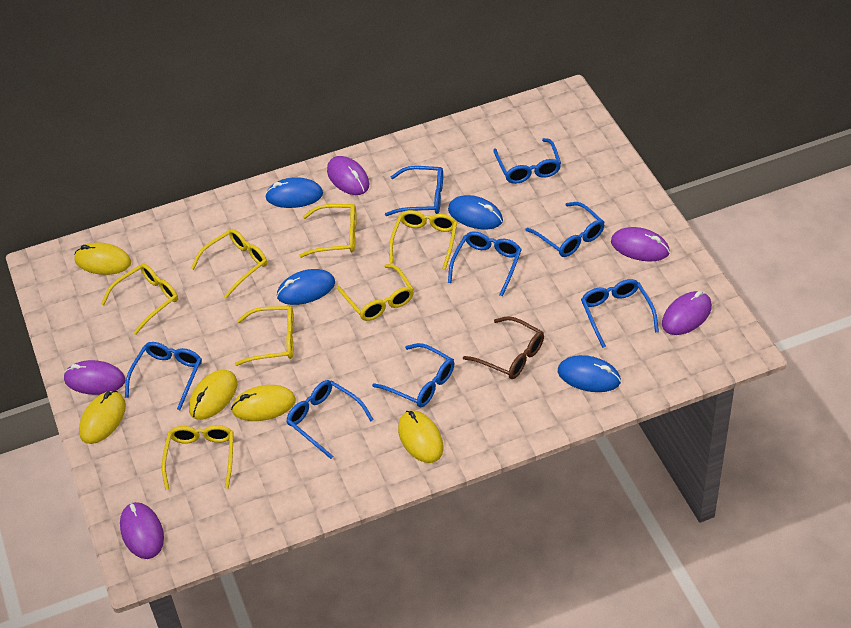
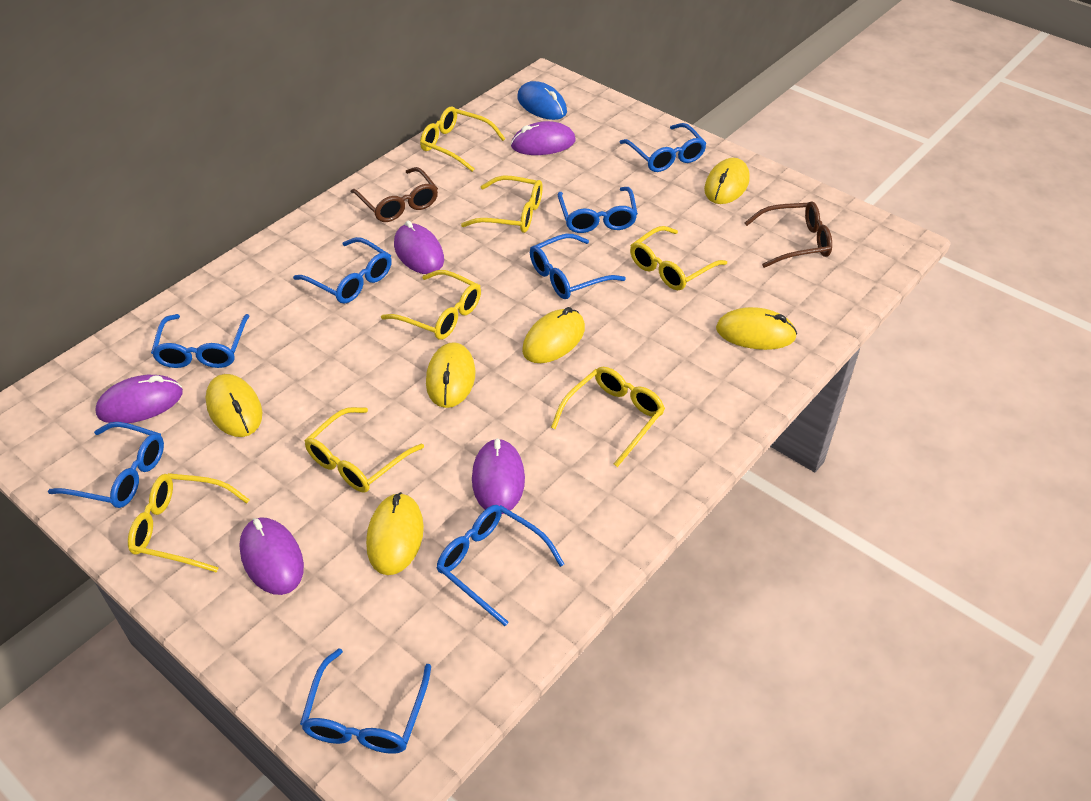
blue mouse: 4 -> 1
brown glasses: 1 -> 2
yellow mouse: 5 -> 6

